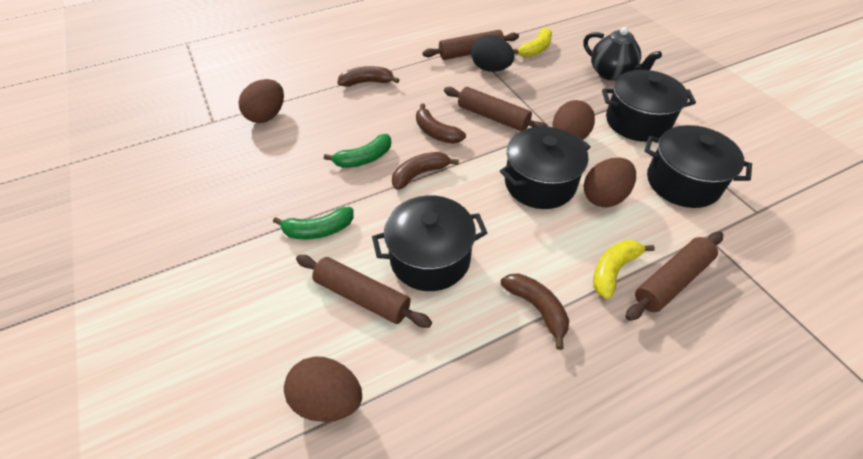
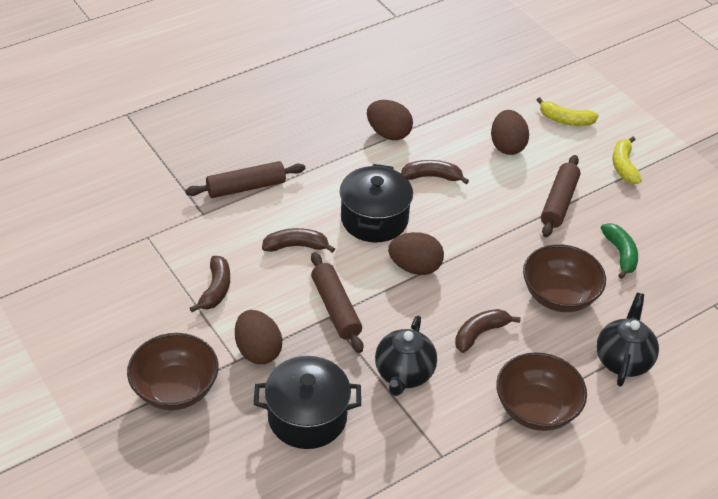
black egg: 1 -> 0
black pot: 4 -> 2
black teapot: 1 -> 2
brown bowl: 0 -> 3
brown rolling pin: 4 -> 3
green banana: 2 -> 1

